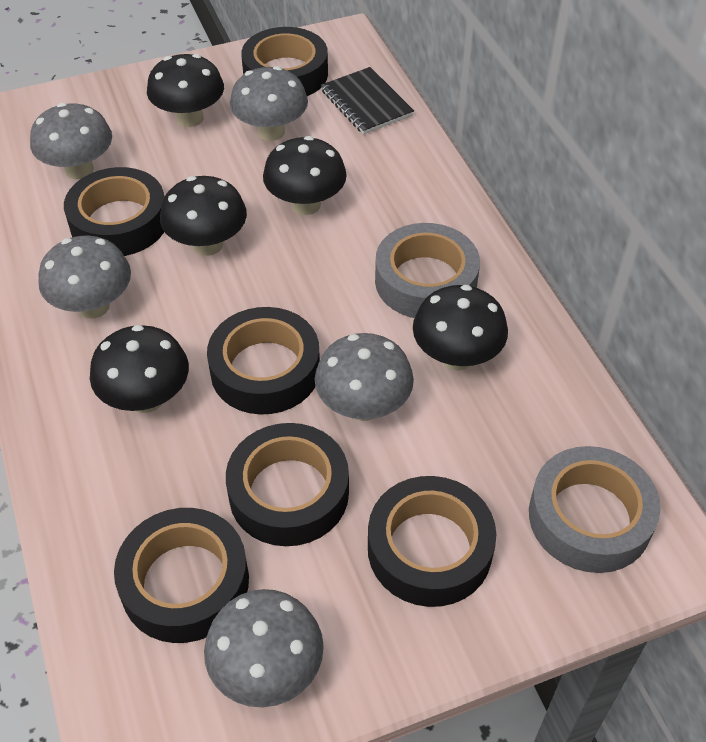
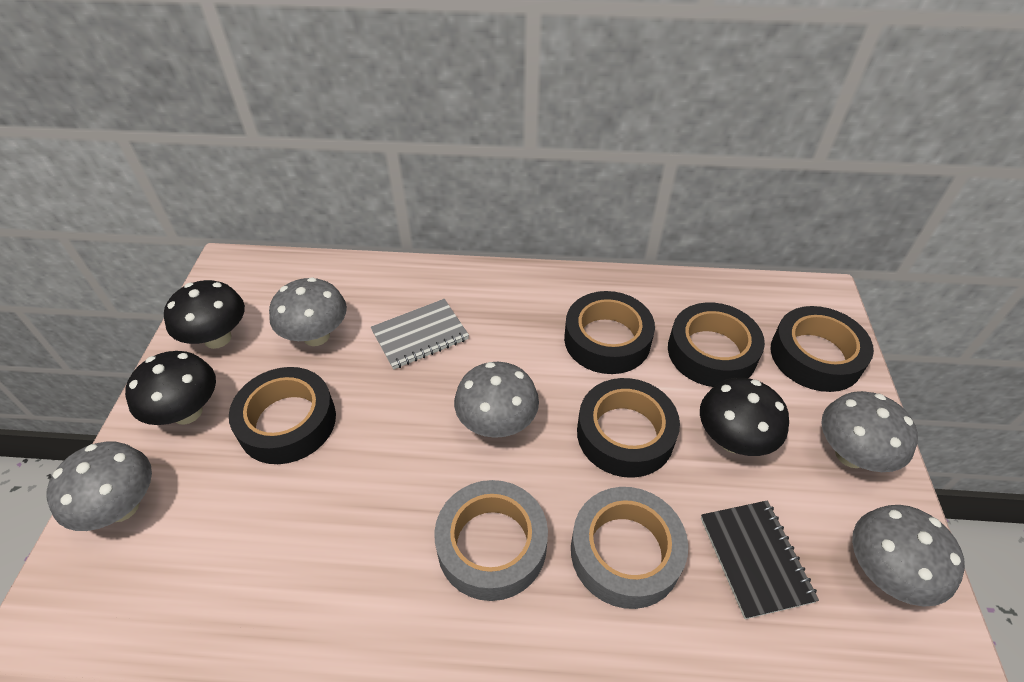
black mushroom: 5 -> 3
black tape: 6 -> 5
grey notebook: 0 -> 1

